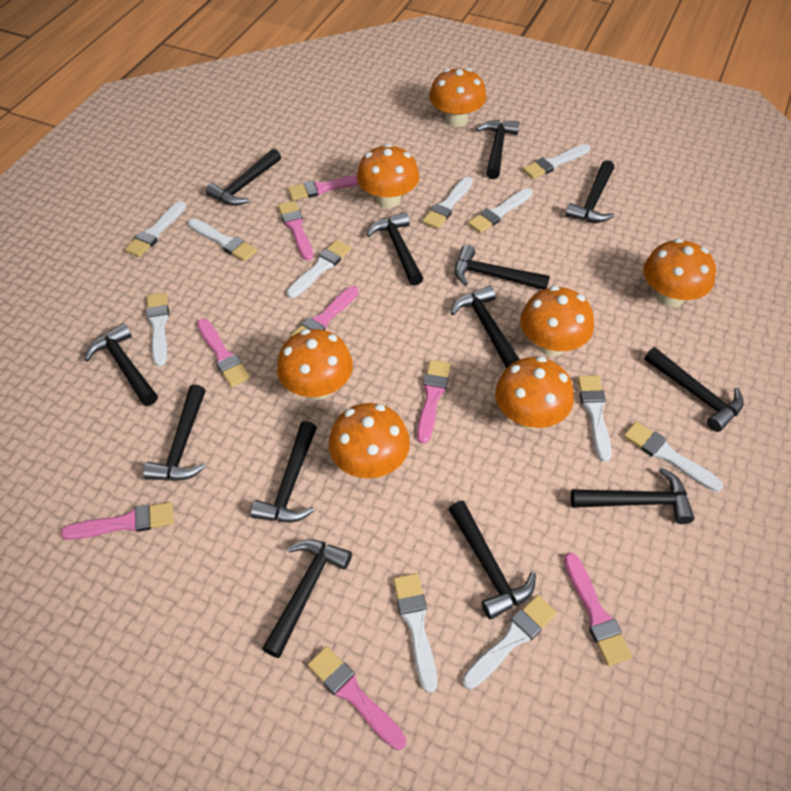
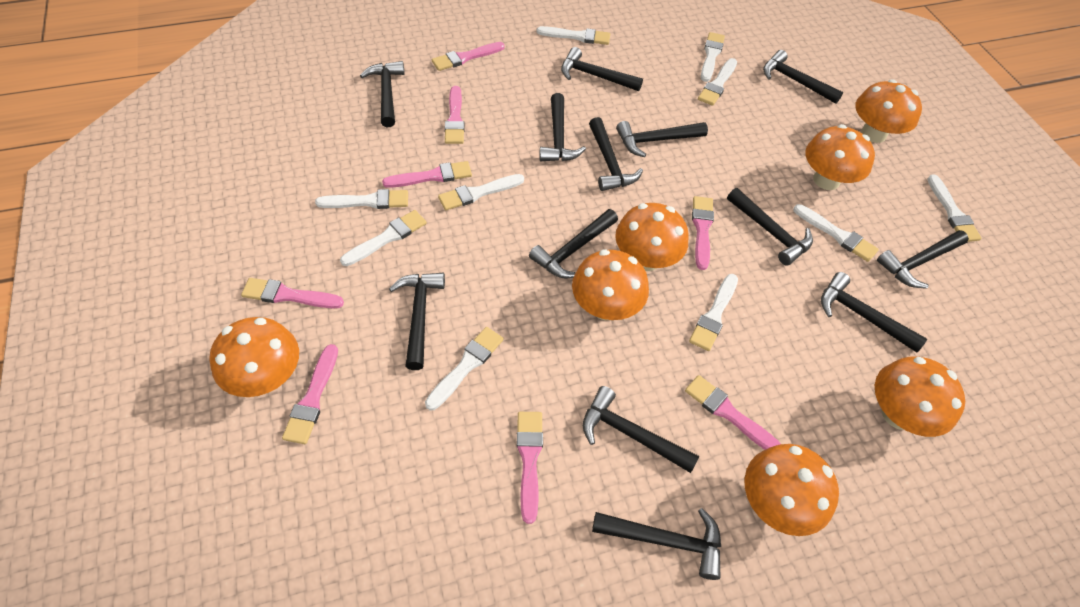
white brush: 11 -> 10

